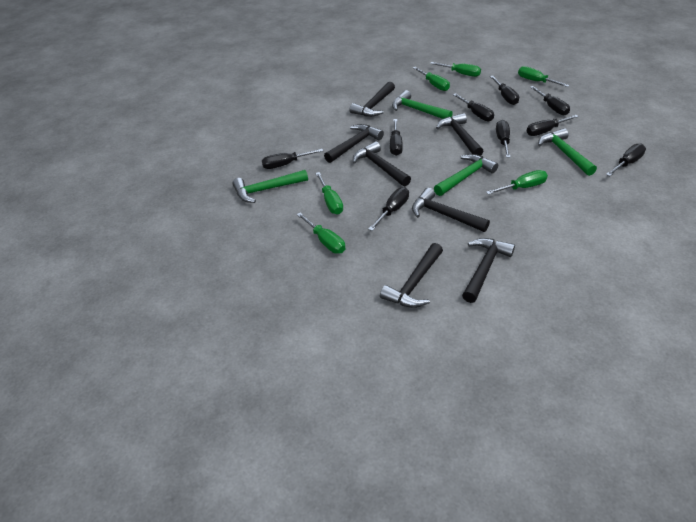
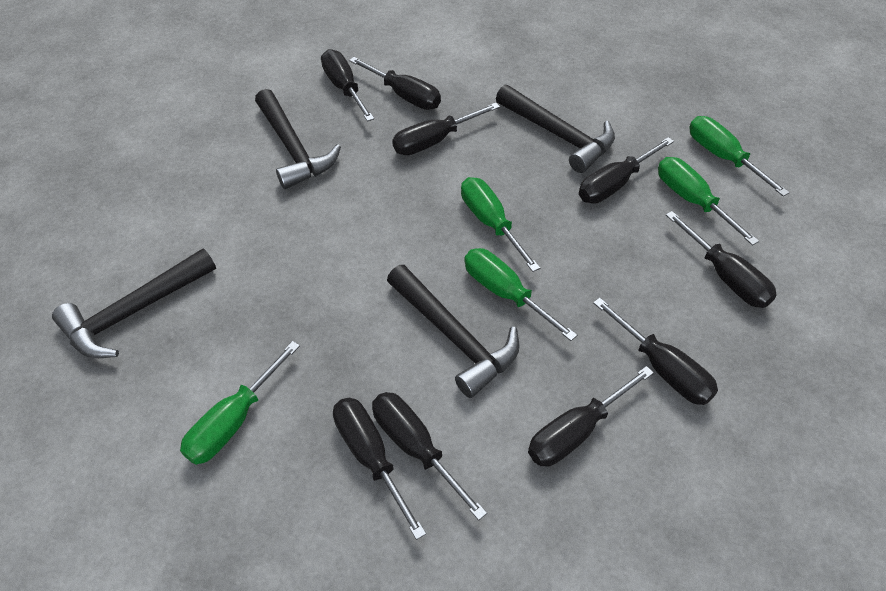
black hammer: 7 -> 4
green hammer: 4 -> 0
green screwdriver: 6 -> 5

